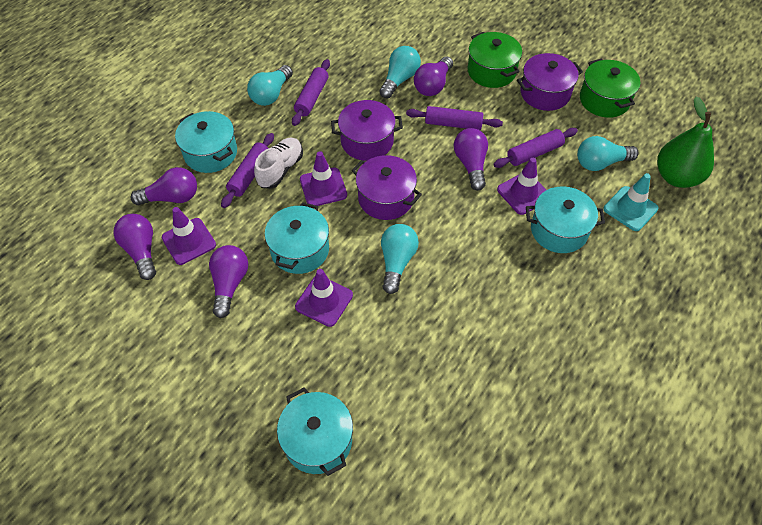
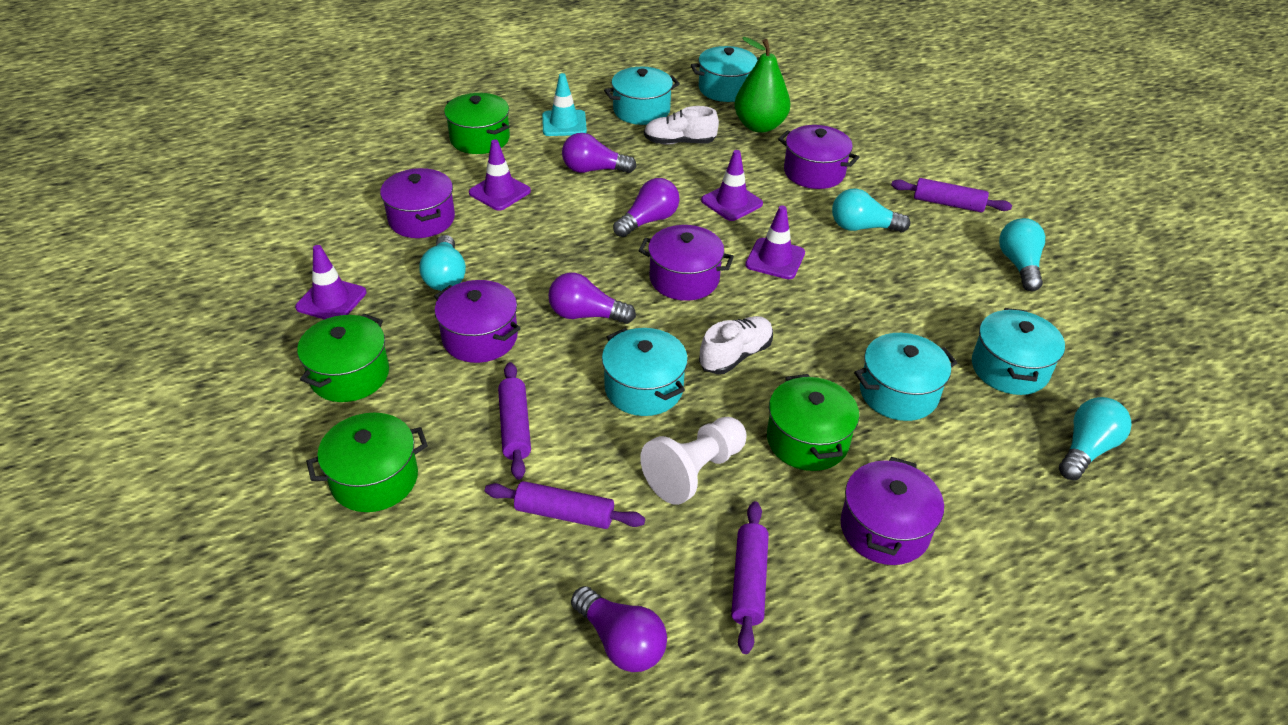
green pot: 2 -> 4
purple light bulb: 5 -> 4
purple pot: 3 -> 5
turquoise pot: 4 -> 5
white pawn: 0 -> 1
white shoe: 1 -> 2

